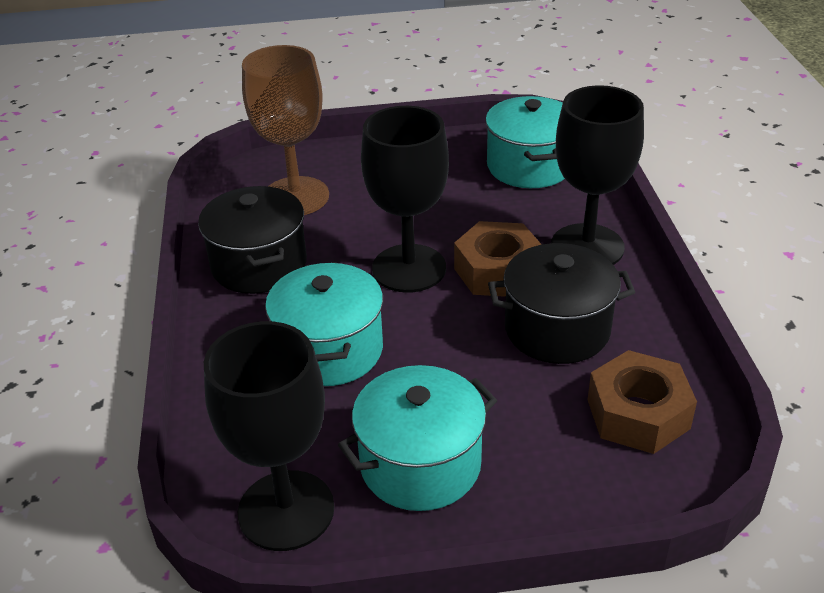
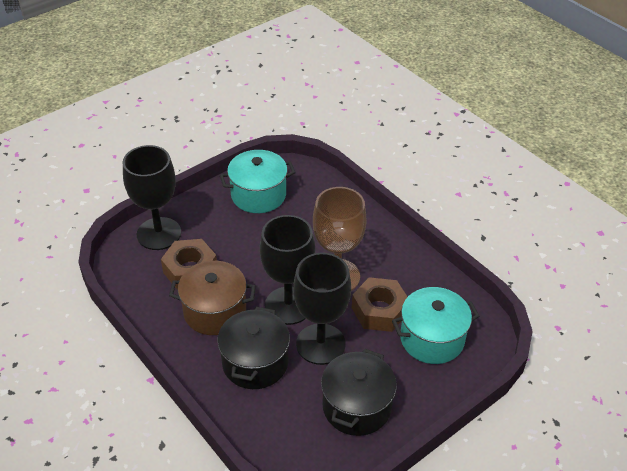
brown pot: 0 -> 1
turquoise pot: 3 -> 2

